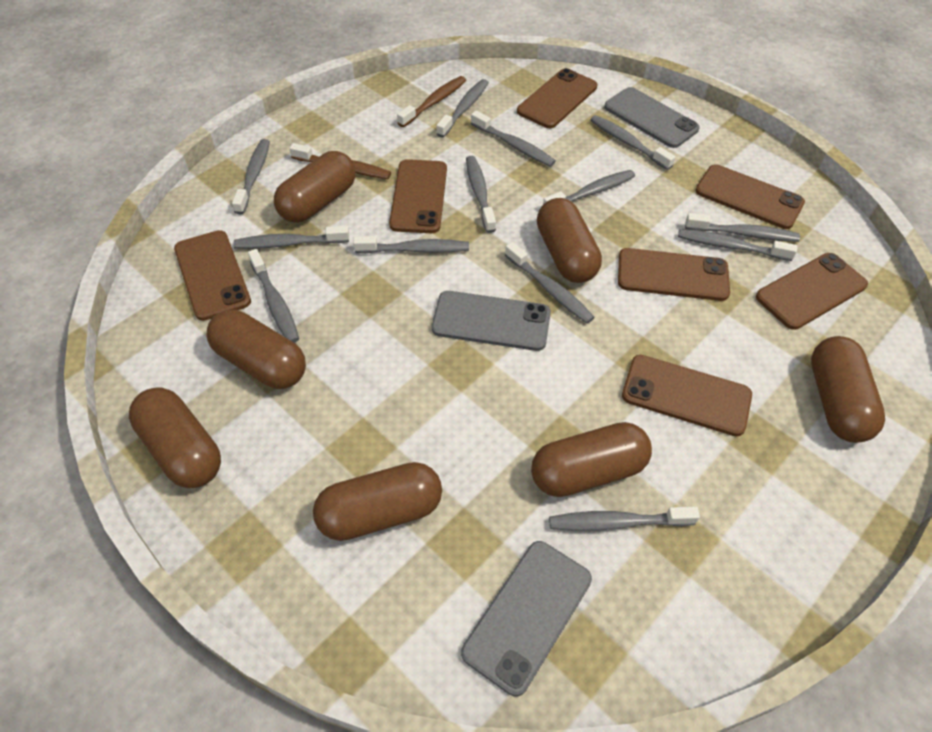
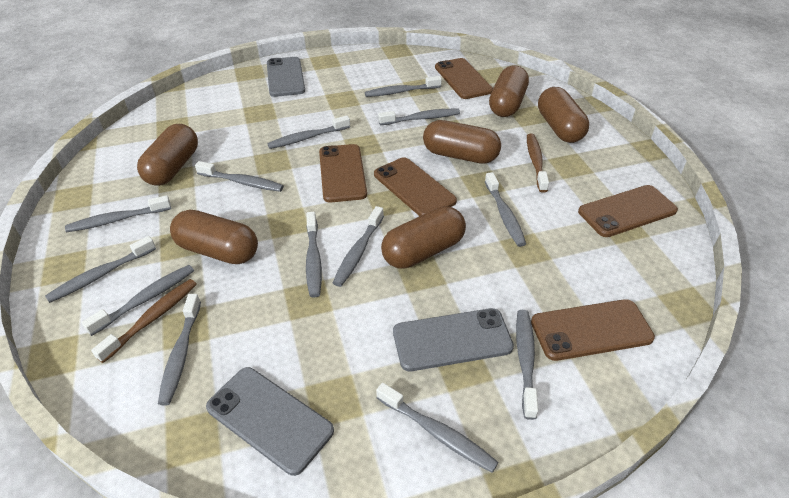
brown capsule: 7 -> 6
brown phone: 7 -> 5

